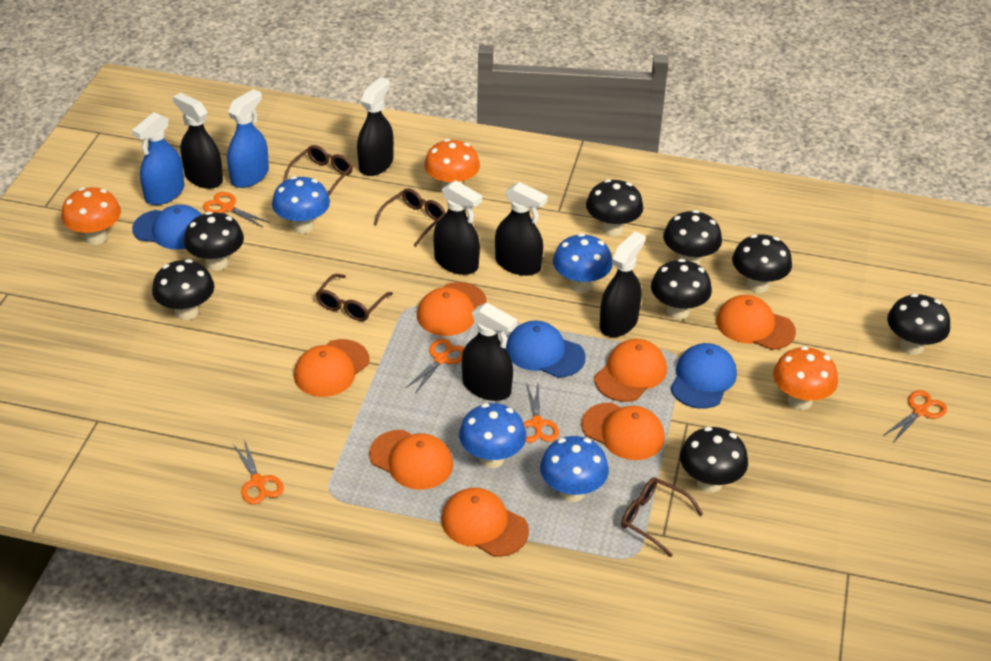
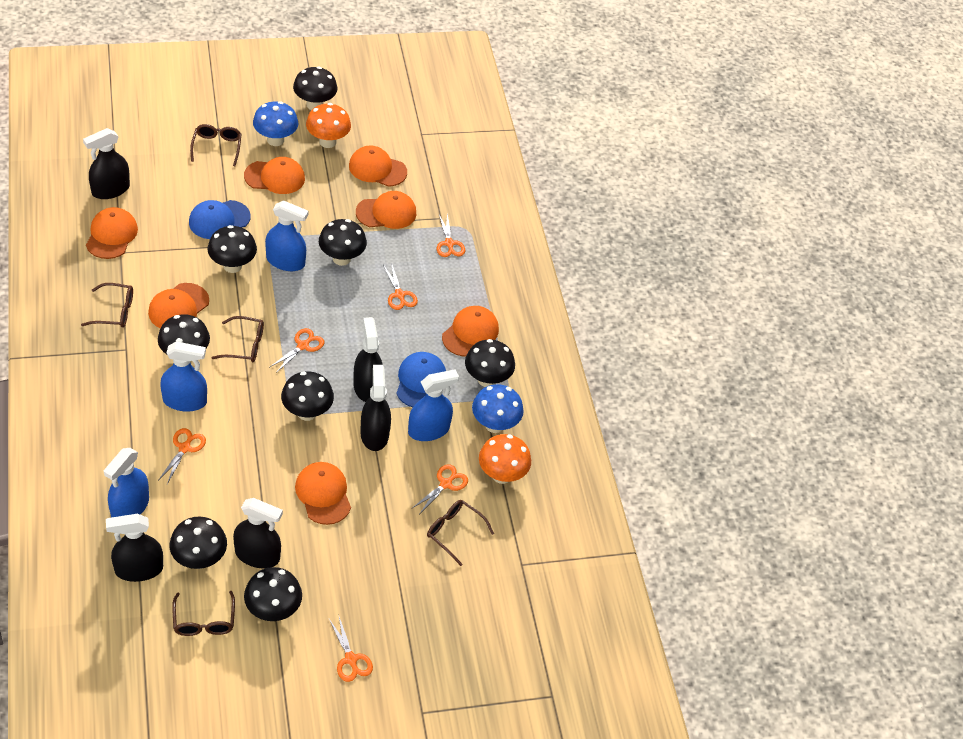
black spray bottle: 6 -> 5
blue cap: 3 -> 2
blue mushroom: 4 -> 2
blue spray bottle: 2 -> 4
brown glasses: 4 -> 5
orange mushroom: 3 -> 2
orange scissors: 5 -> 6

